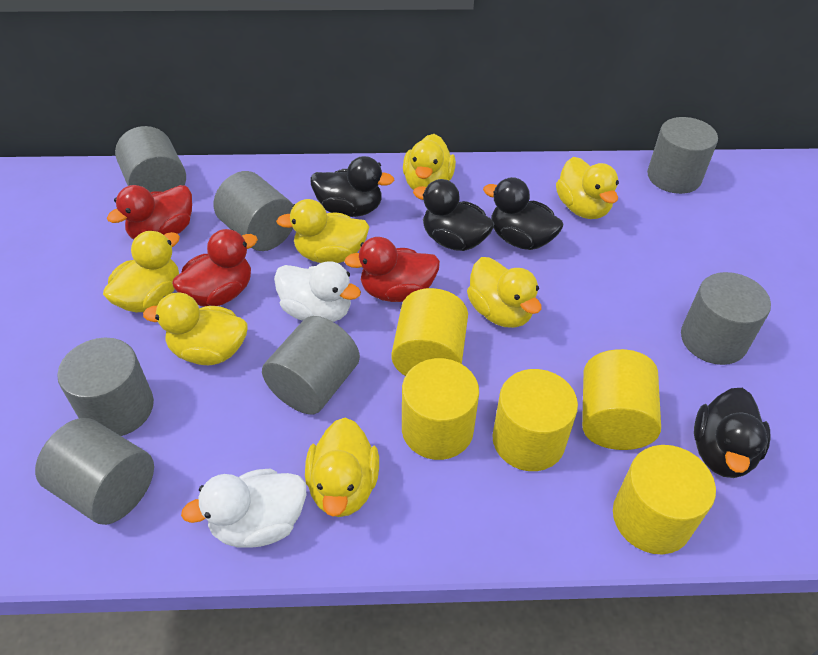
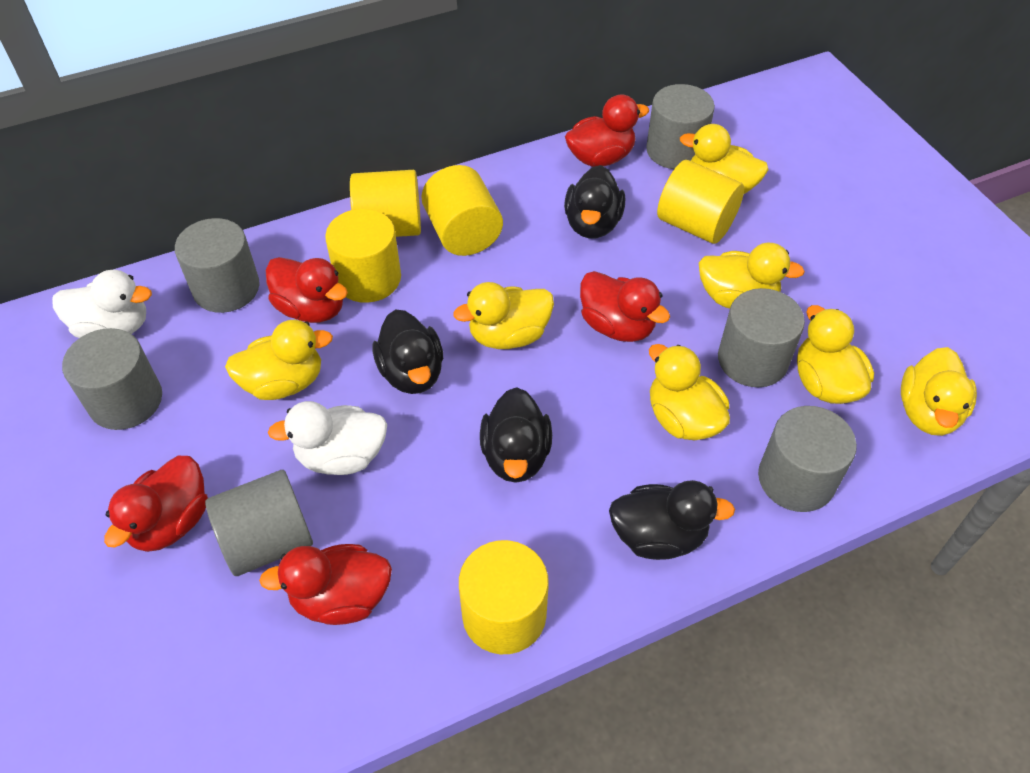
grey cylinder: 7 -> 6
red duck: 3 -> 5

